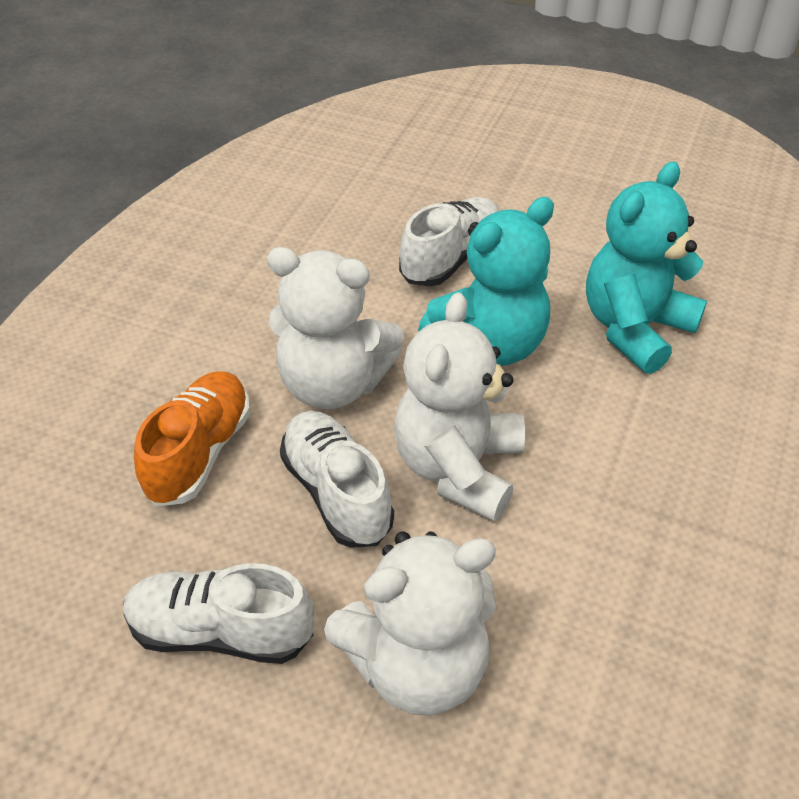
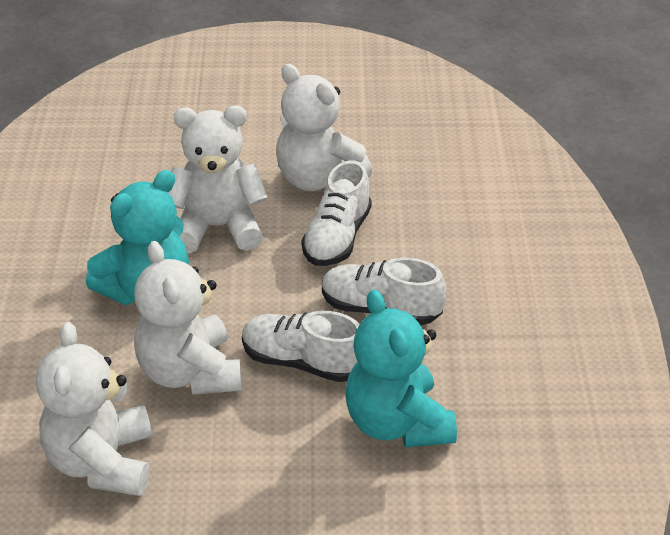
orange shoe: 1 -> 0
white teddy bear: 3 -> 4

